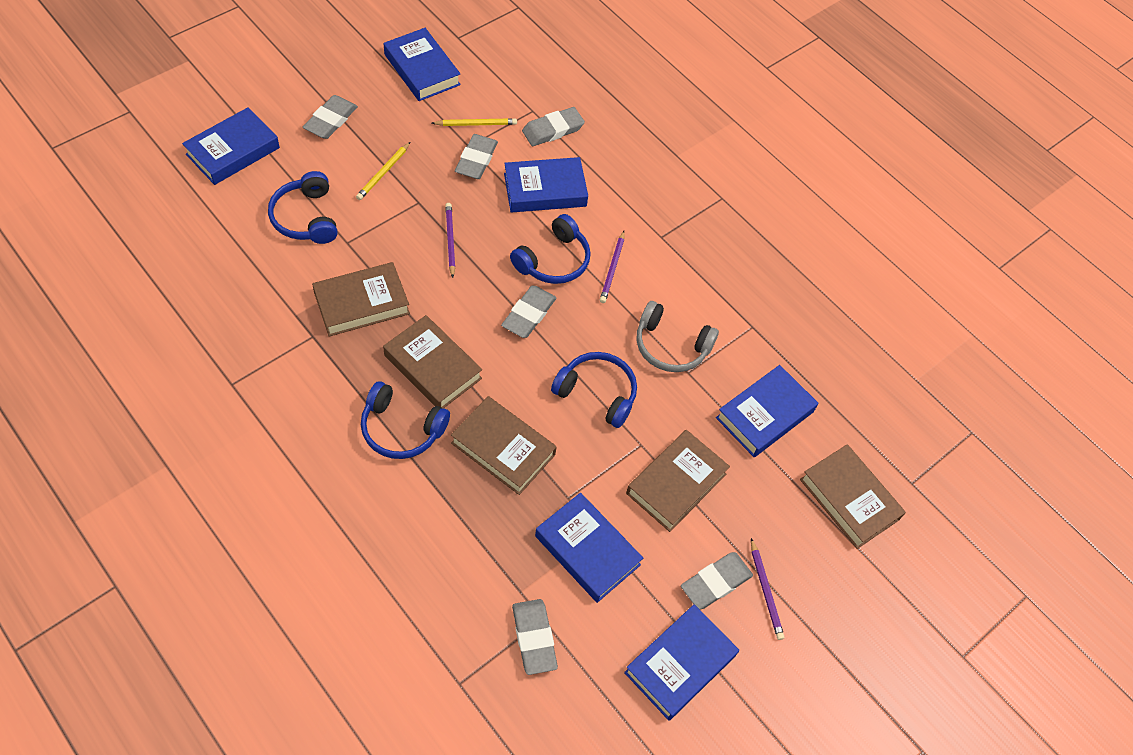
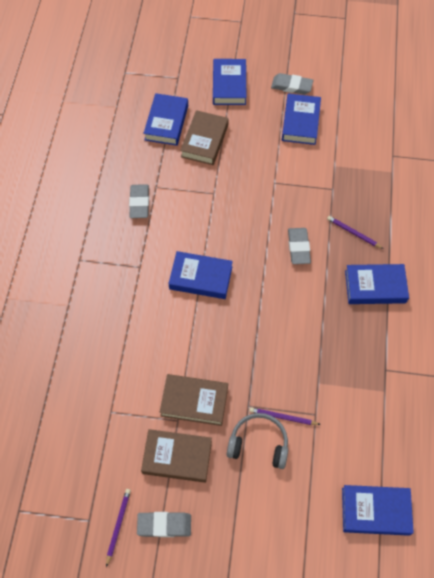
blue headphones: 4 -> 0
brown book: 5 -> 3
grey eraser: 6 -> 4
yellow pencil: 2 -> 0

